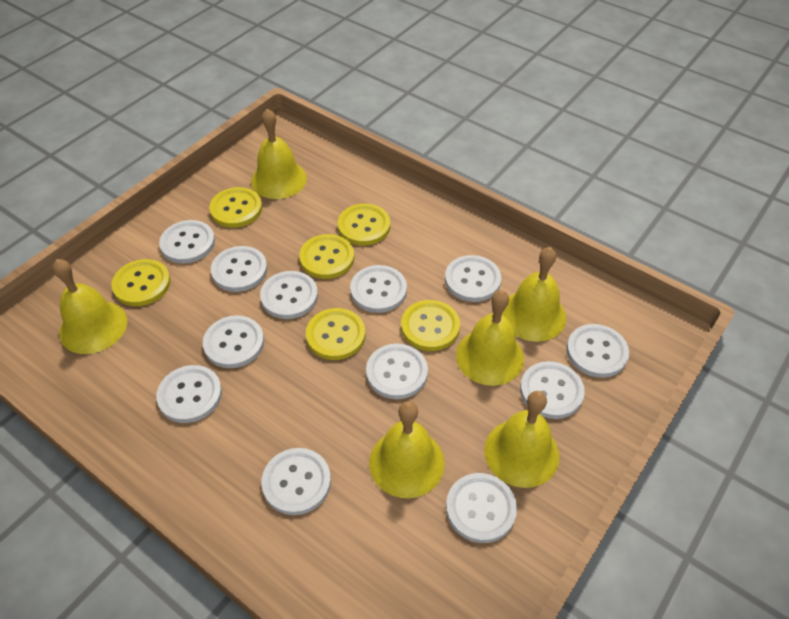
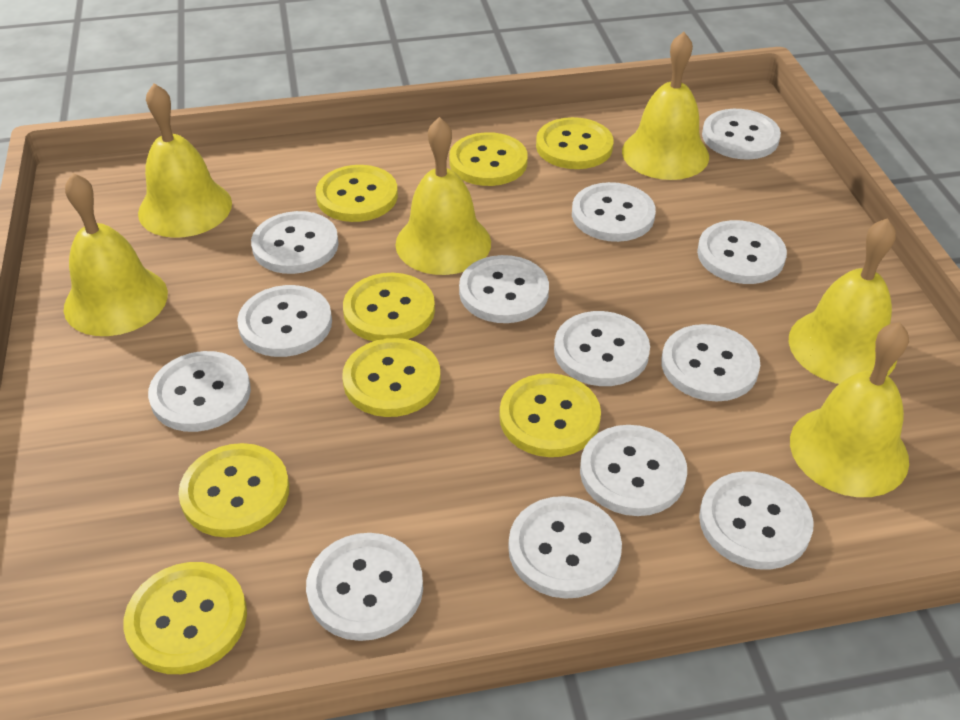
white button: 12 -> 13
yellow button: 6 -> 8

